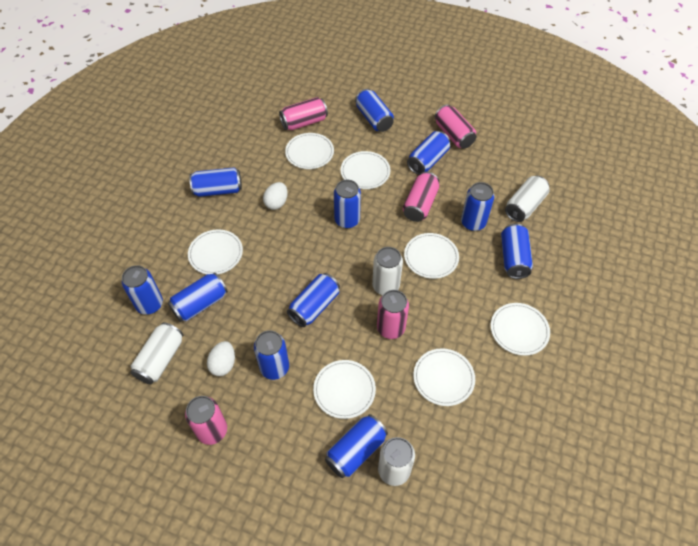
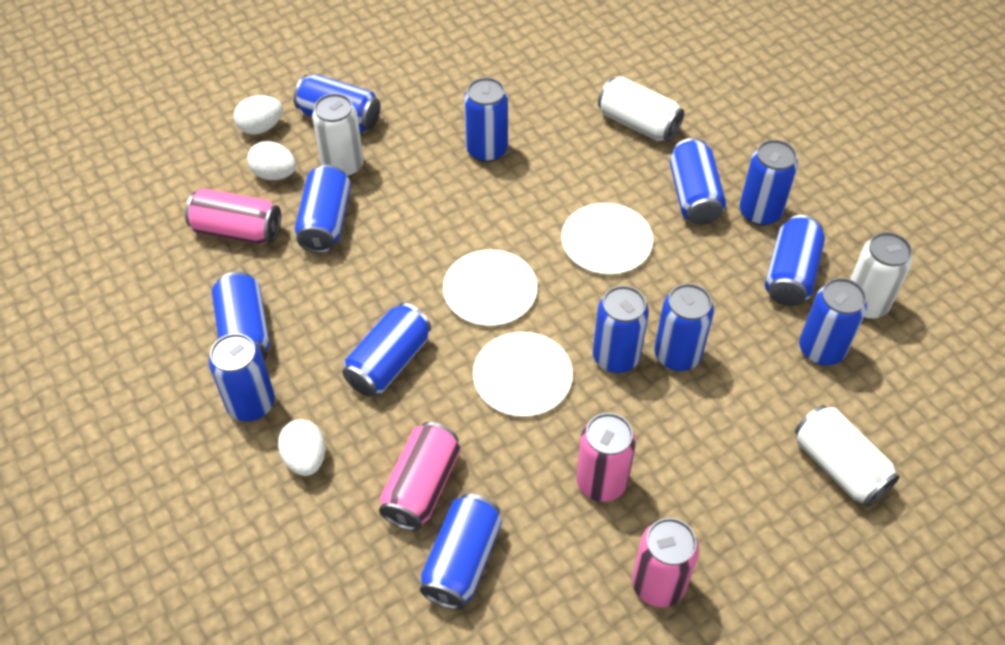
blue can: 11 -> 13
pink can: 5 -> 4
white egg: 2 -> 3
white plate: 7 -> 3

